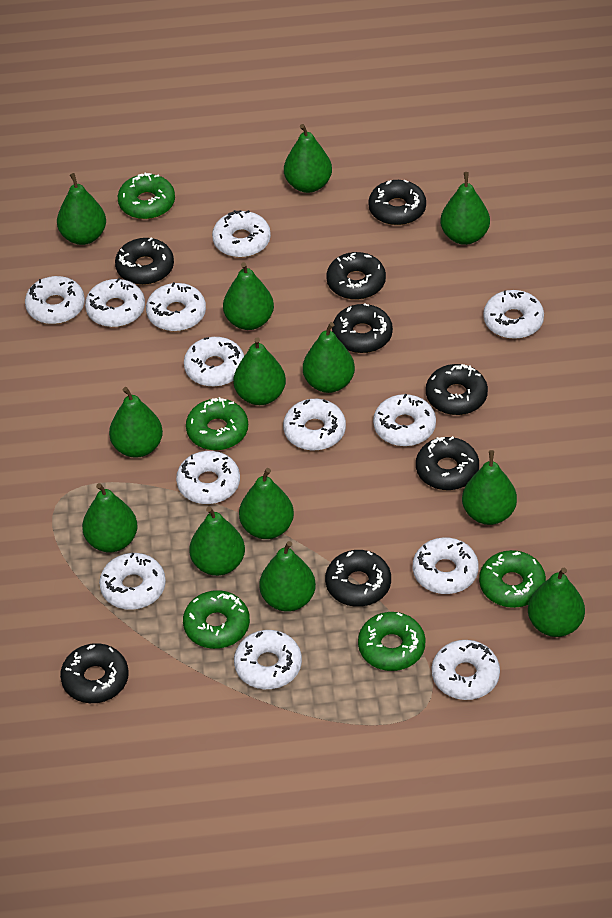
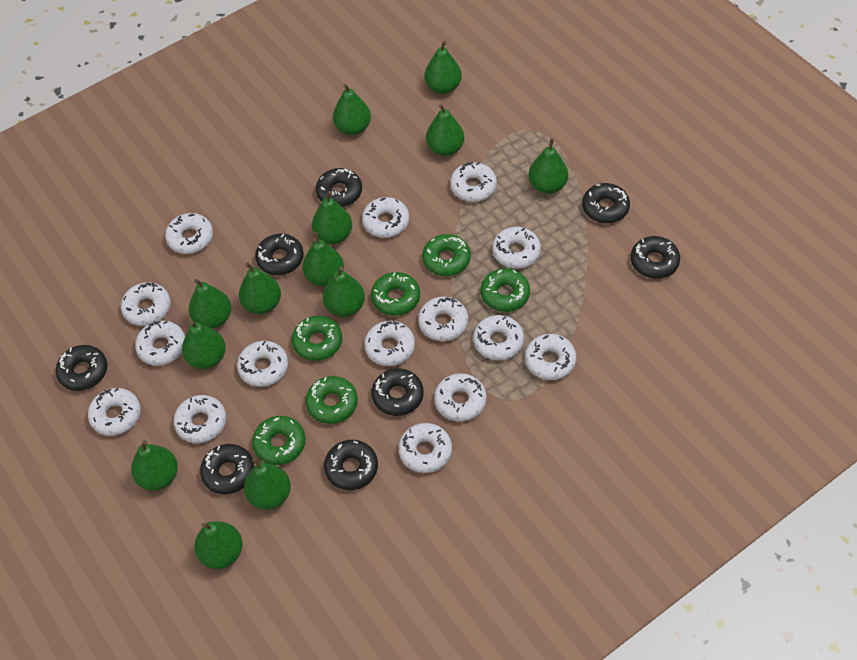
green donut: 5 -> 6
white donut: 13 -> 15

